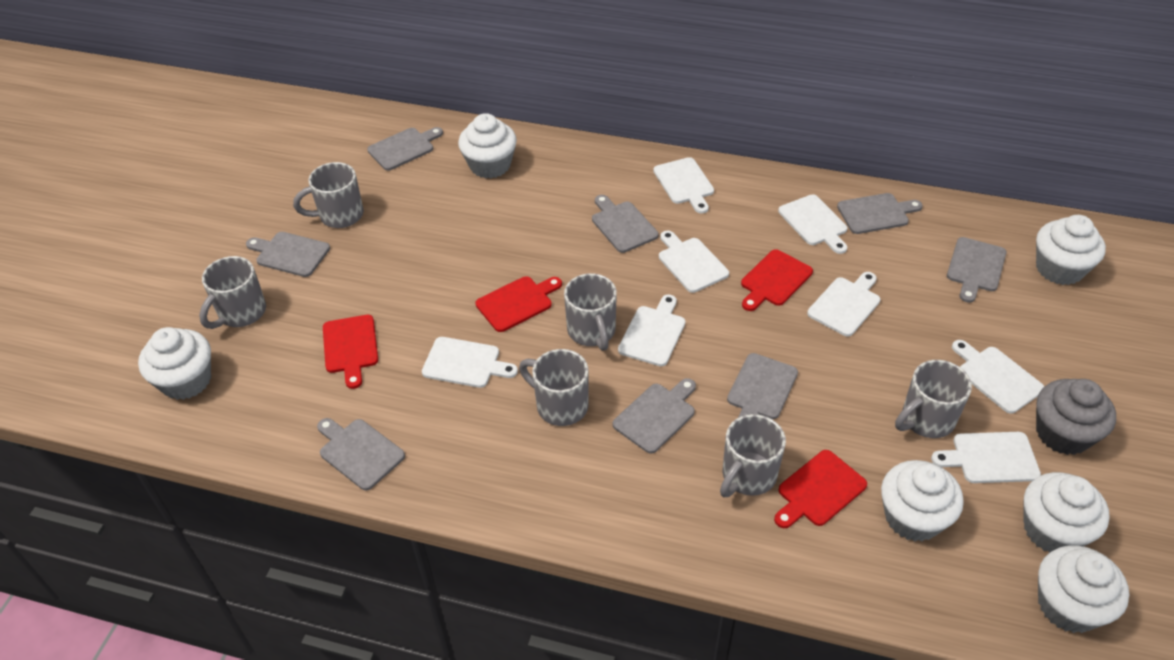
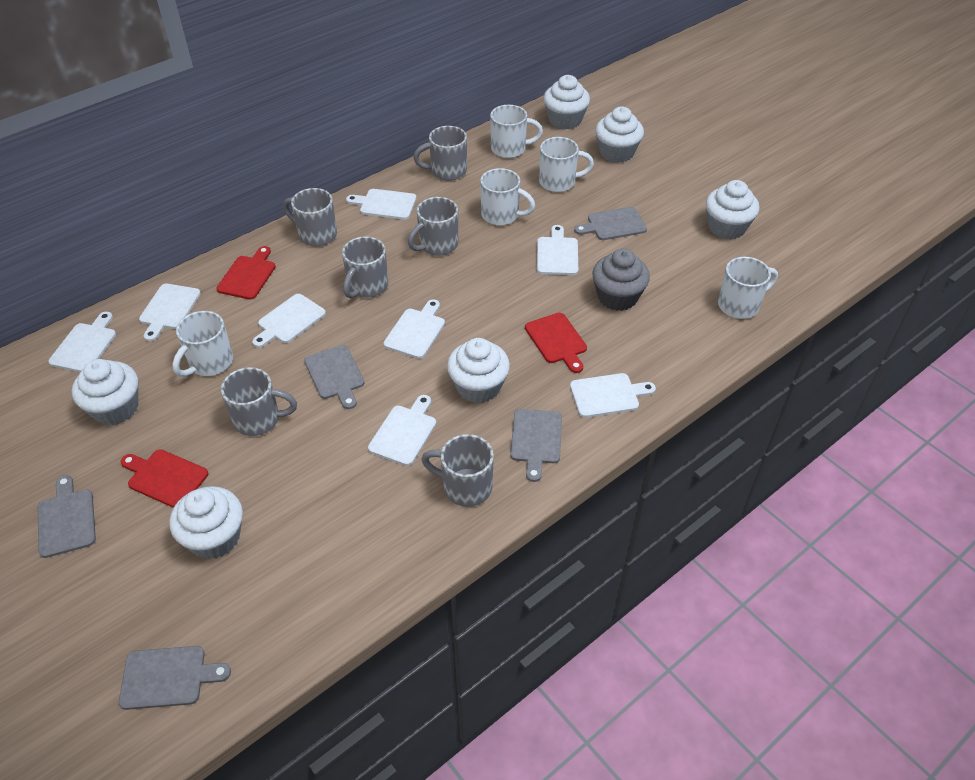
grey cutting board: 8 -> 5
red cutting board: 4 -> 3
white mug: 0 -> 5

